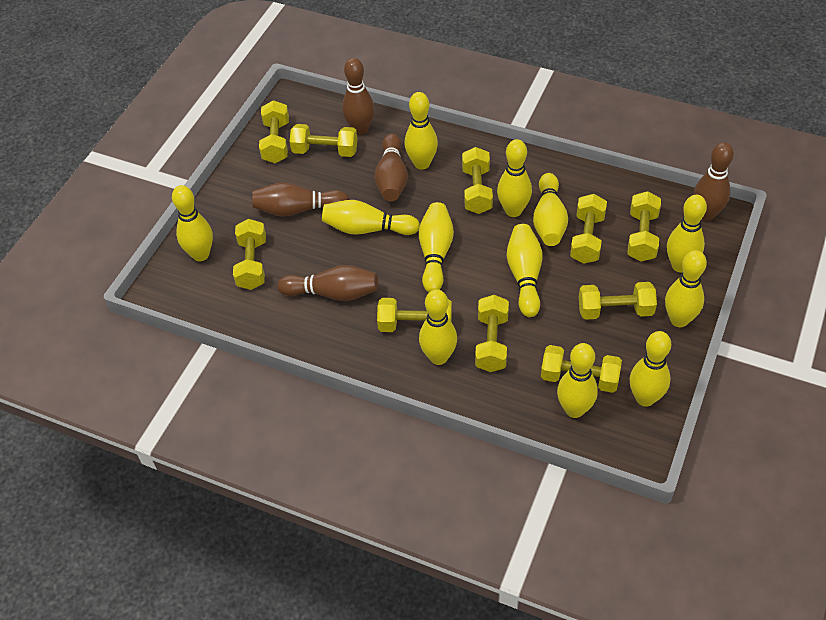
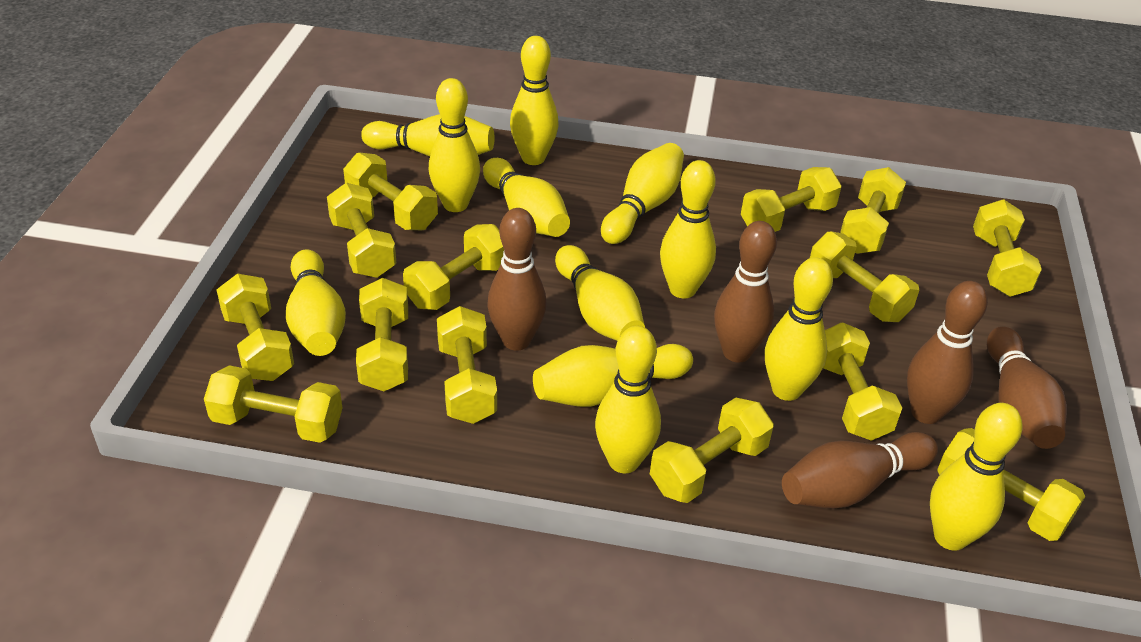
yellow dumbbell: 10 -> 14

